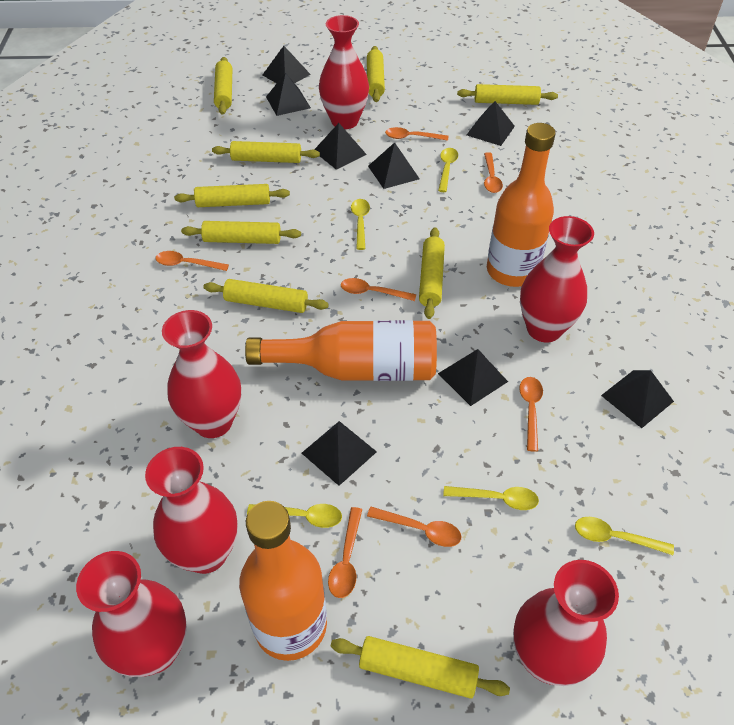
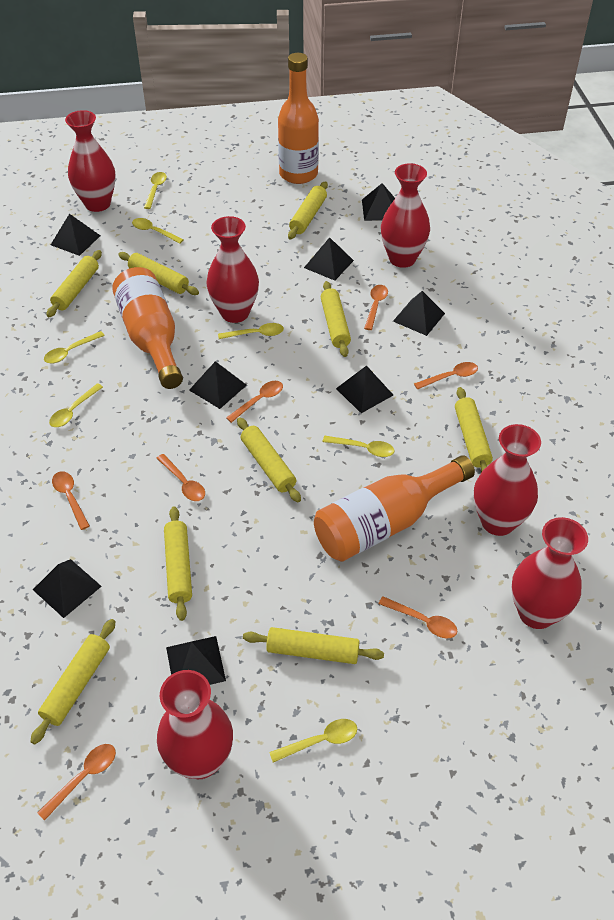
yellow spoon: 5 -> 7

